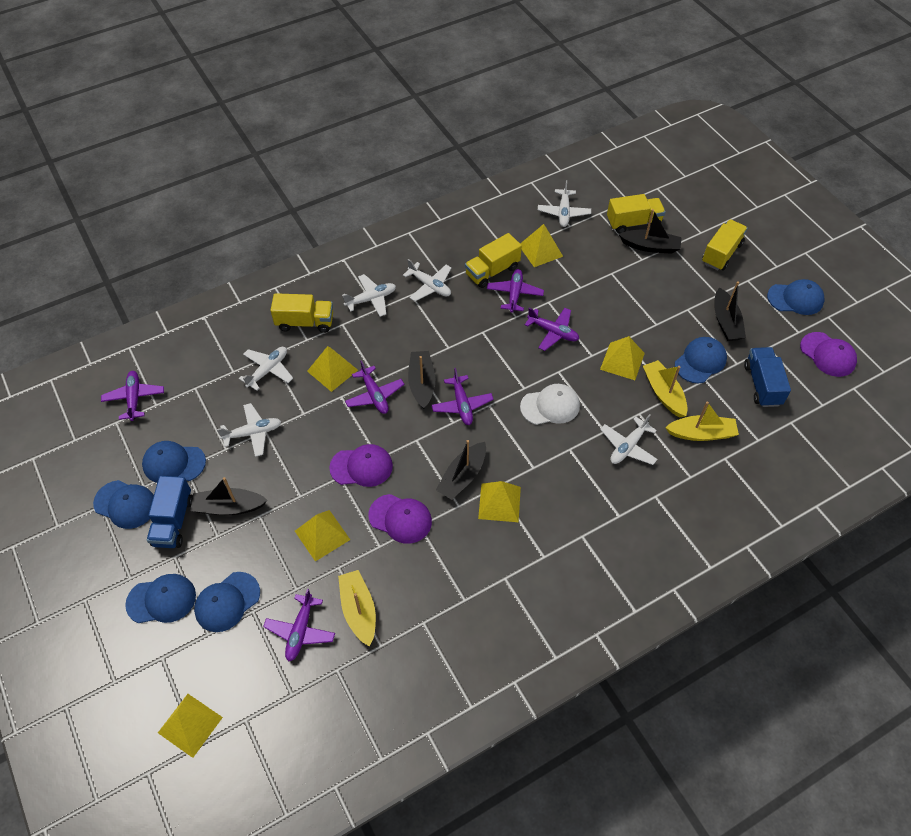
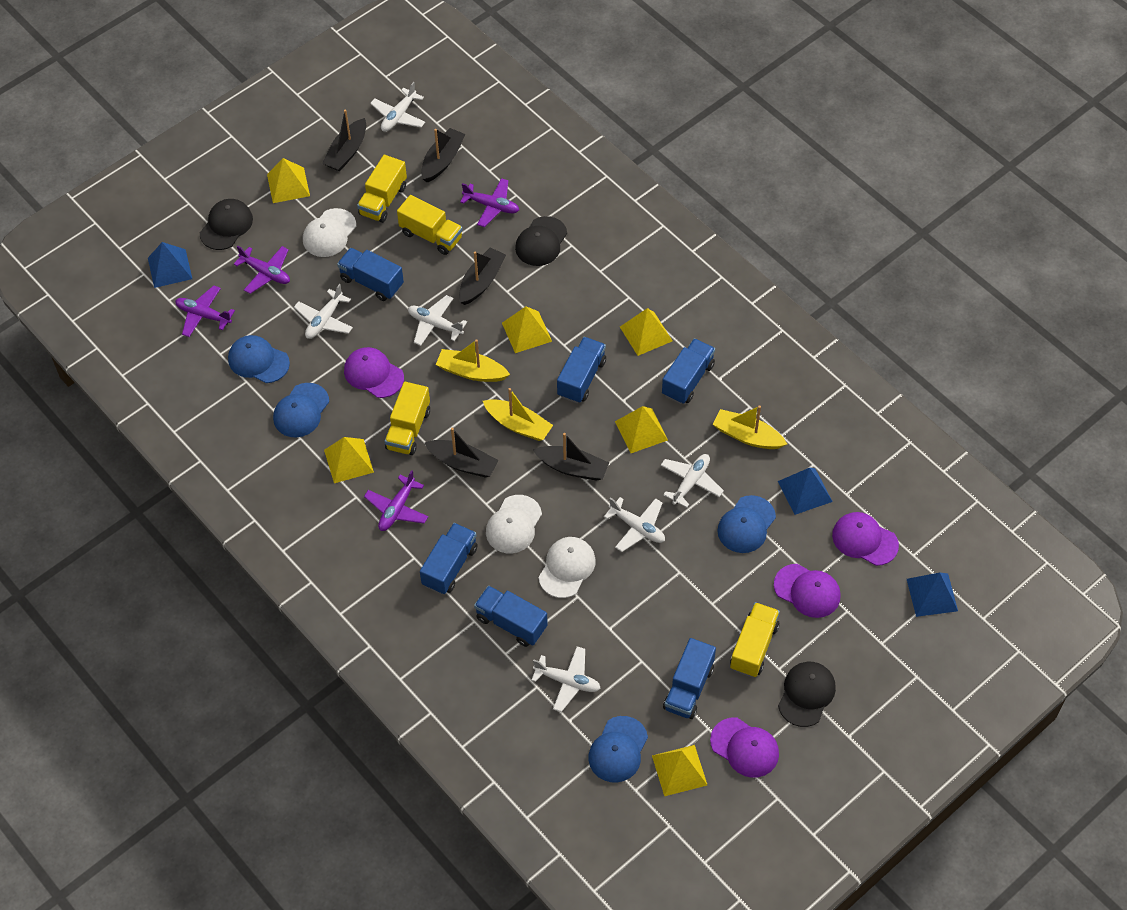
black cap: 0 -> 3
blue cap: 6 -> 4
blue pyramid: 0 -> 3
blue truck: 2 -> 6
purple cap: 3 -> 4
purple plane: 6 -> 4
white cap: 1 -> 3

